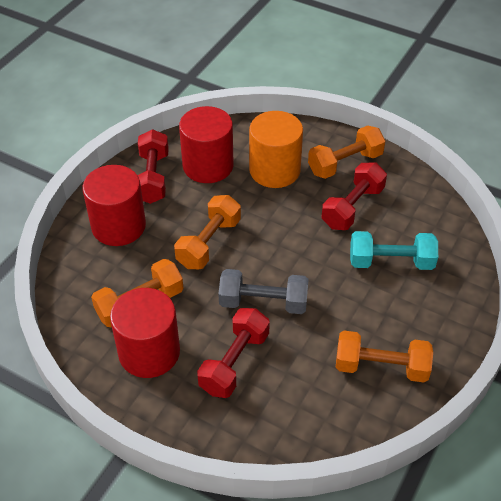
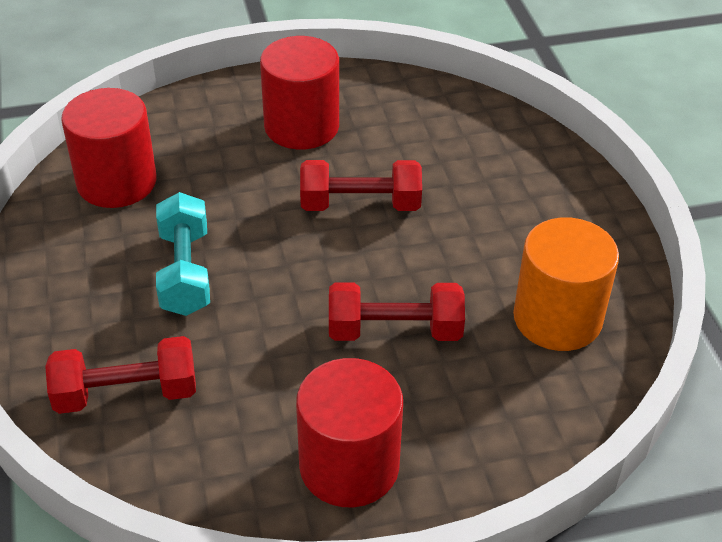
grey dumbbell: 1 -> 0
orange dumbbell: 4 -> 0

